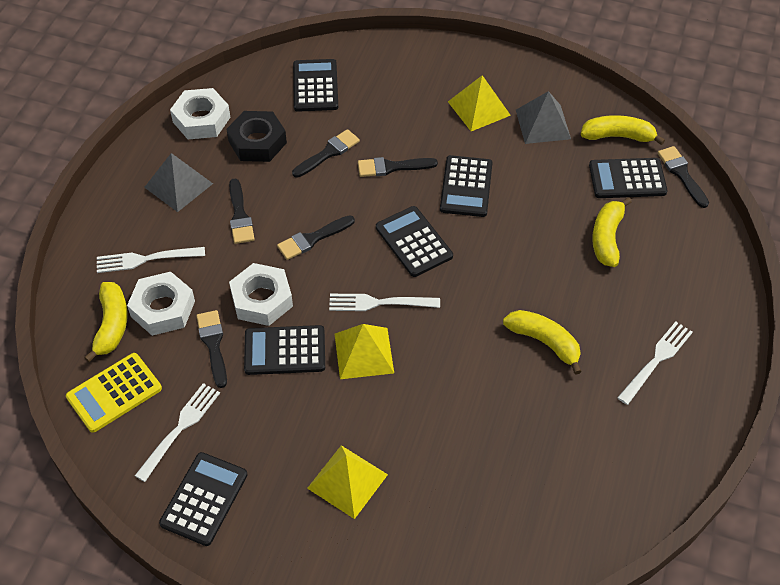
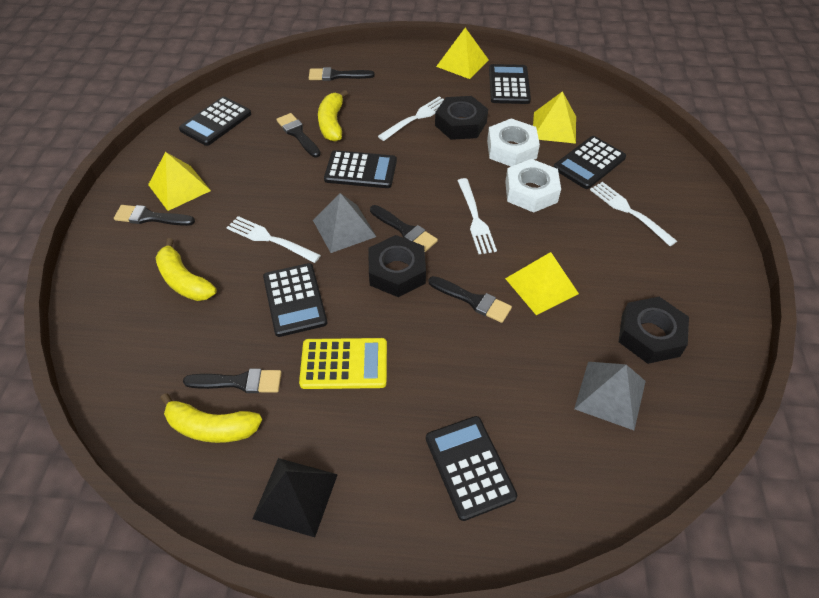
black nut: 1 -> 3
black pyramid: 0 -> 1
white nut: 3 -> 2
yellow banana: 4 -> 3
yellow pyramid: 3 -> 4

